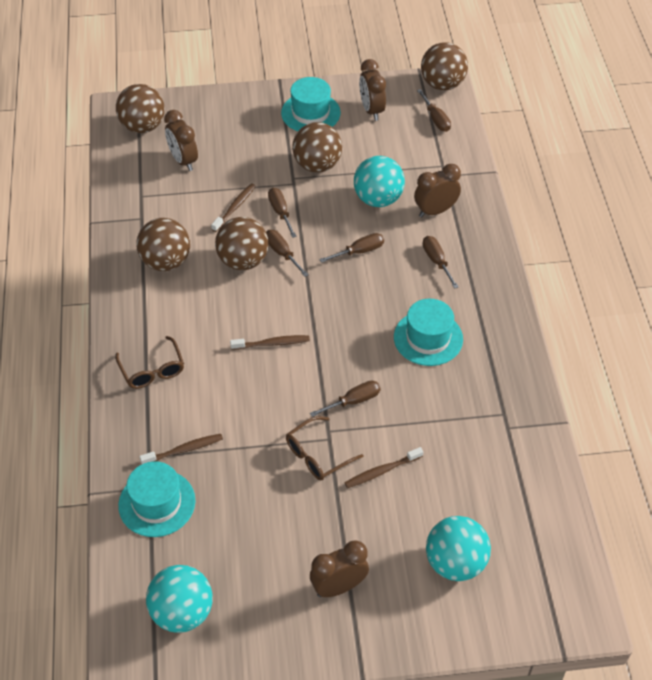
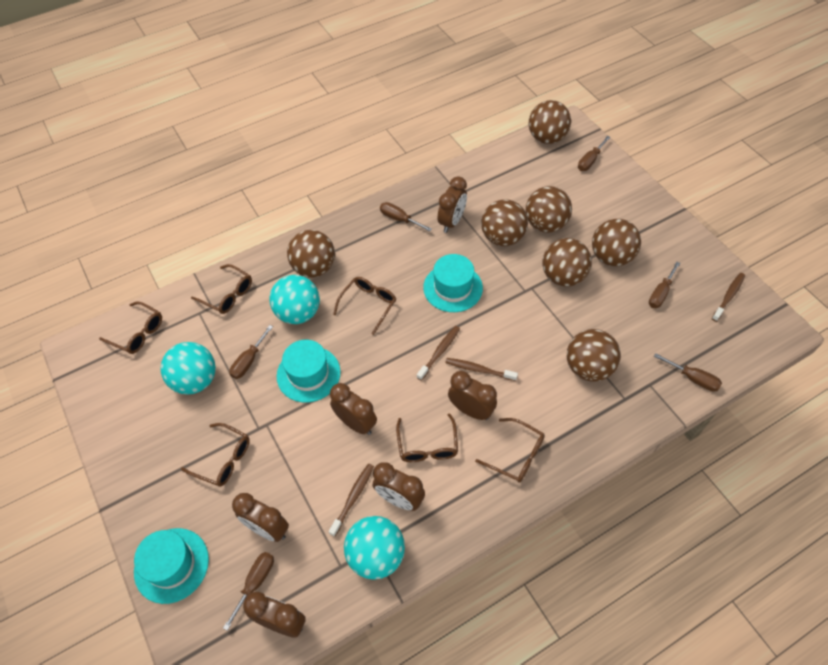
brown ball: 5 -> 7
brown clock: 4 -> 6
brown glasses: 2 -> 6

